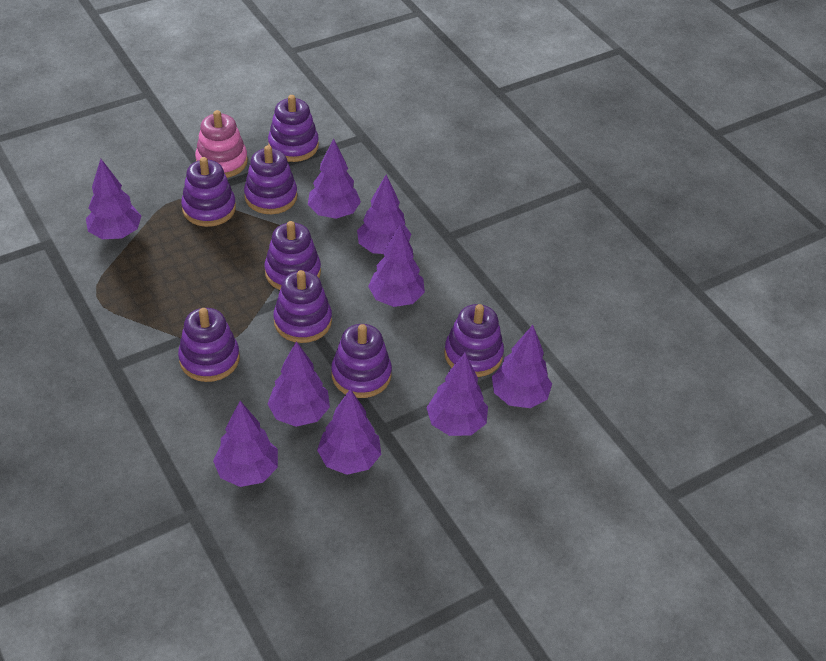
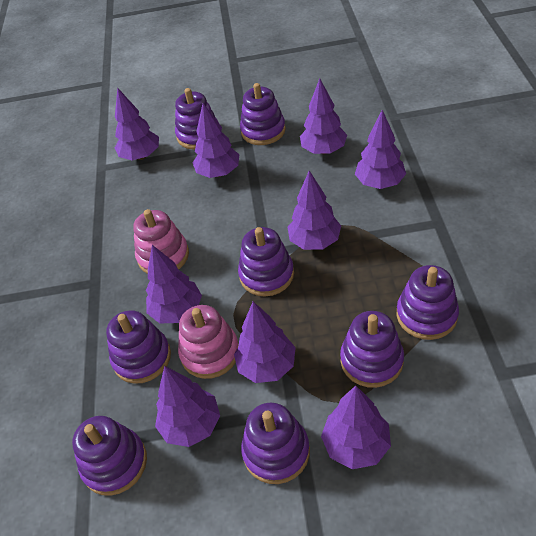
pink stacking toy: 1 -> 2

